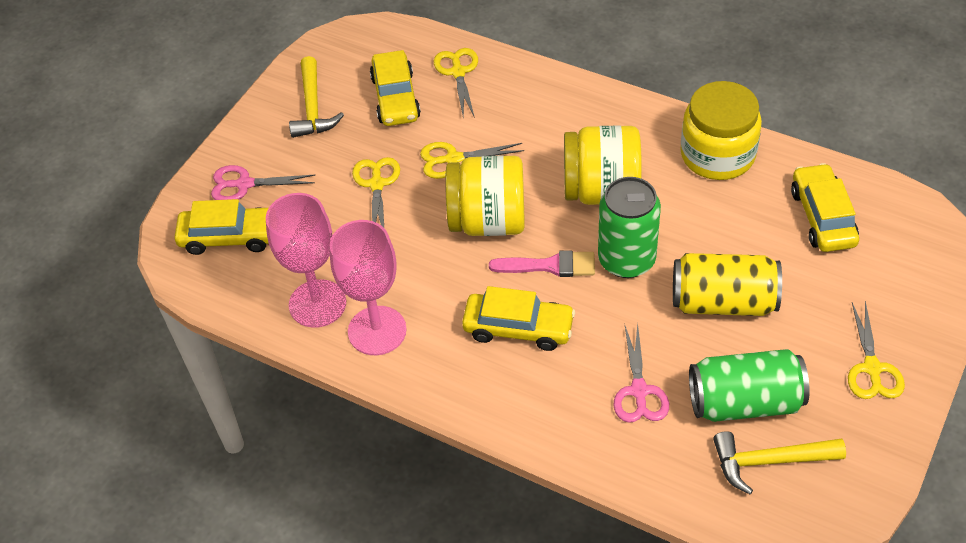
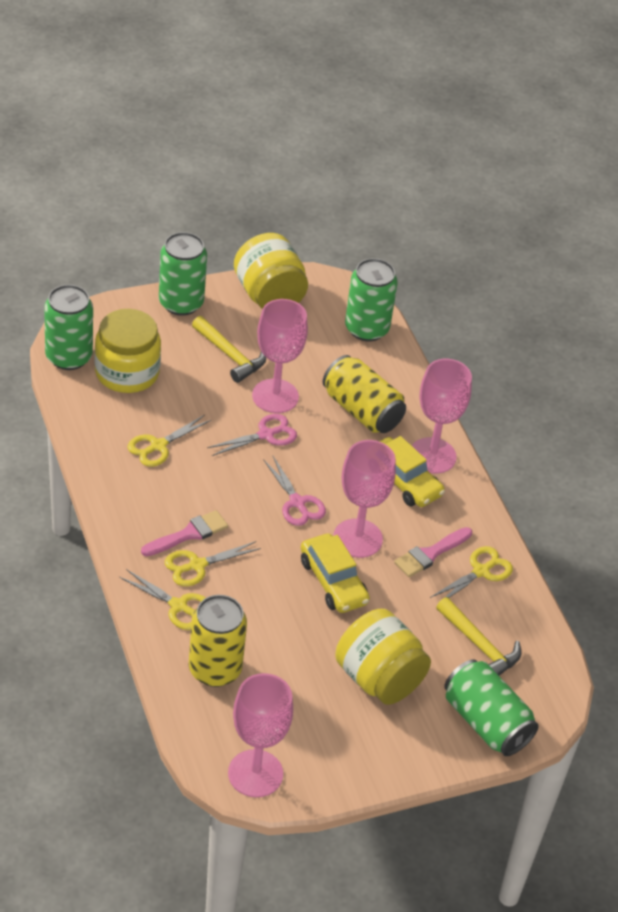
green can: 2 -> 4
pink brush: 1 -> 2
pink goblet: 2 -> 4
yellow can: 1 -> 2
yellow car: 4 -> 2

